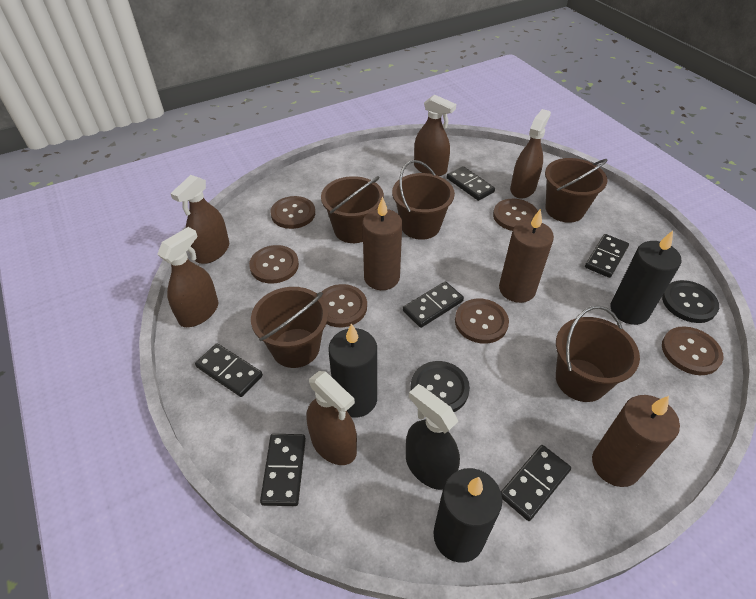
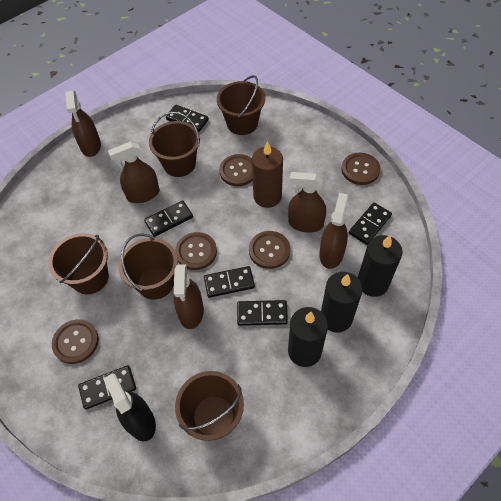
black button: 2 -> 0
brown button: 6 -> 5
brown candle: 3 -> 1

